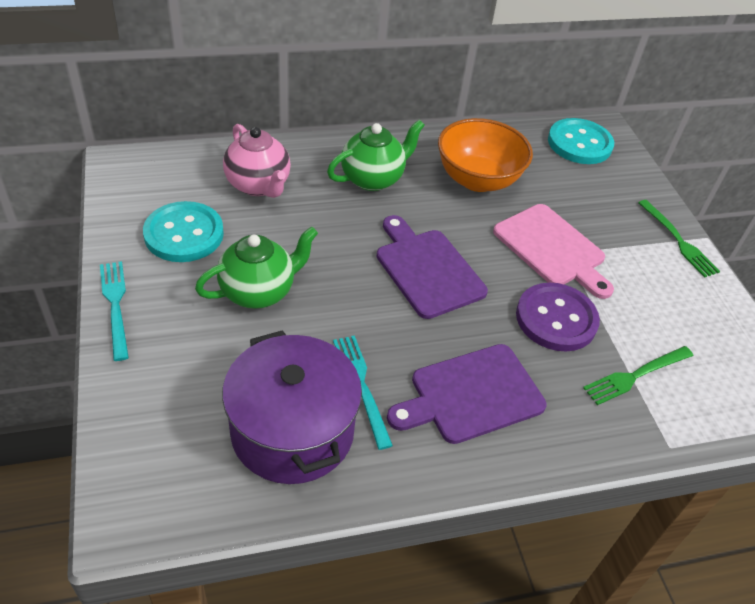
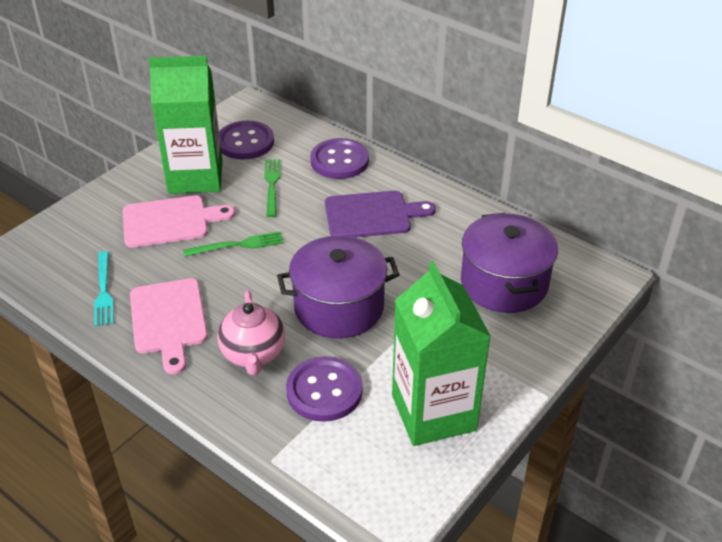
green carton: 0 -> 2
green teapot: 2 -> 0
orange bowl: 1 -> 0
pink cutting board: 1 -> 2
purple button: 1 -> 3
purple cutting board: 2 -> 1
purple pot: 1 -> 2
turquoise button: 2 -> 0
turquoise fork: 2 -> 1

